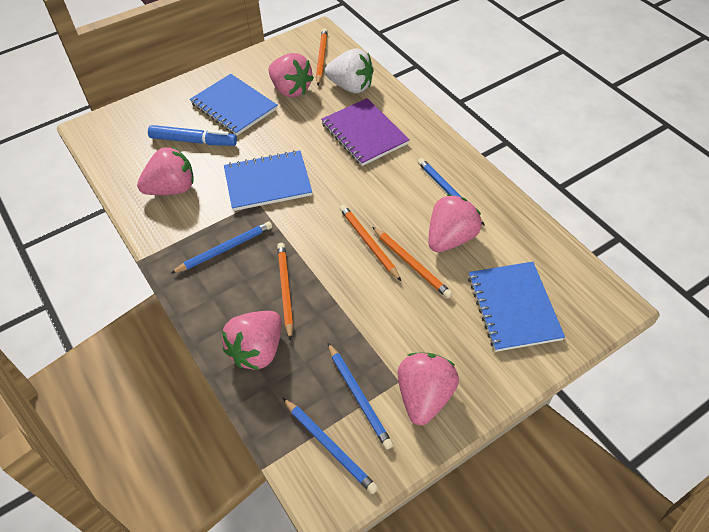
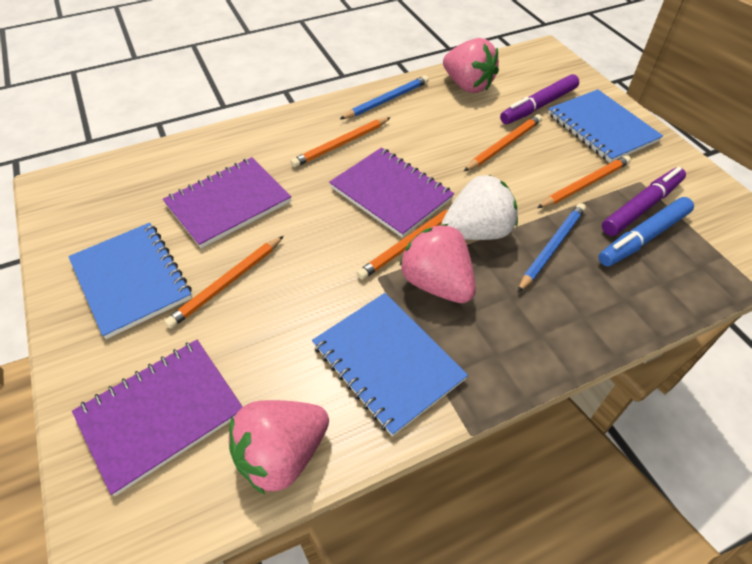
blue pencil: 4 -> 2
orange pencil: 4 -> 5
pink strawberry: 5 -> 3
purple marker: 0 -> 2
purple notebook: 1 -> 3

